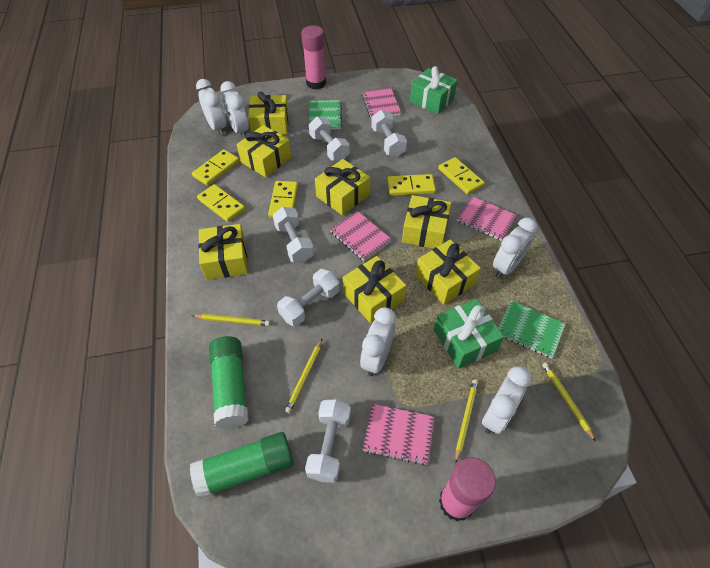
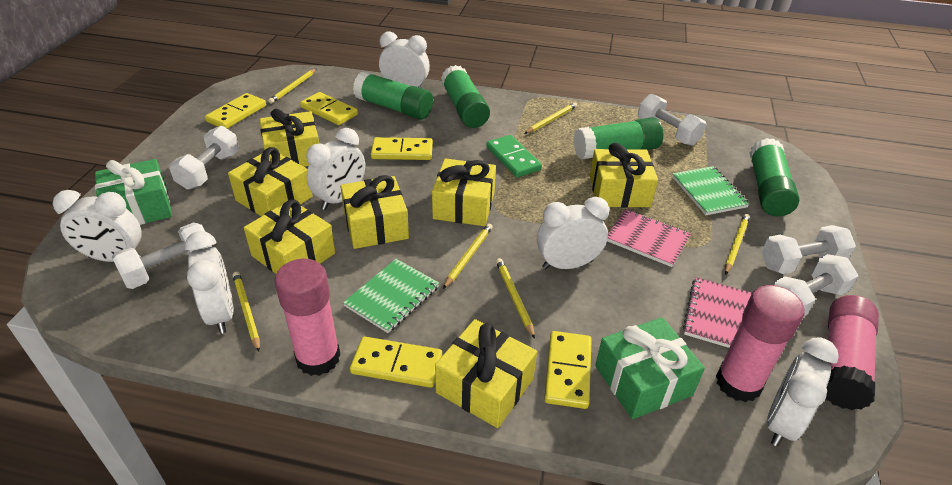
green domino: 0 -> 1
green glue stick: 2 -> 4
pink glue stick: 2 -> 3
pink notebook: 4 -> 2
white clock: 5 -> 6
yellow pencil: 4 -> 6

